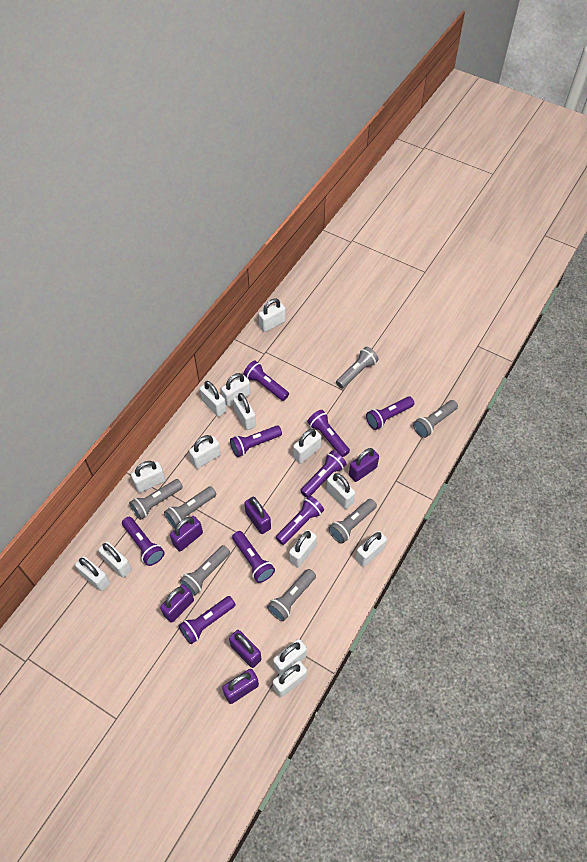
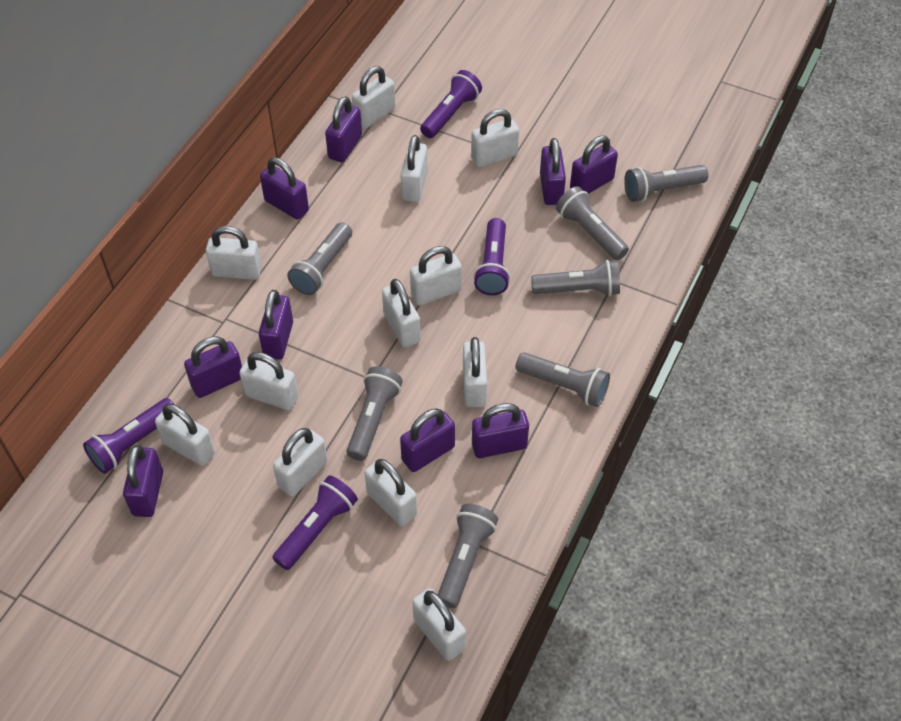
purple flashlight: 9 -> 4
purple padlock: 6 -> 9
white padlock: 14 -> 12

